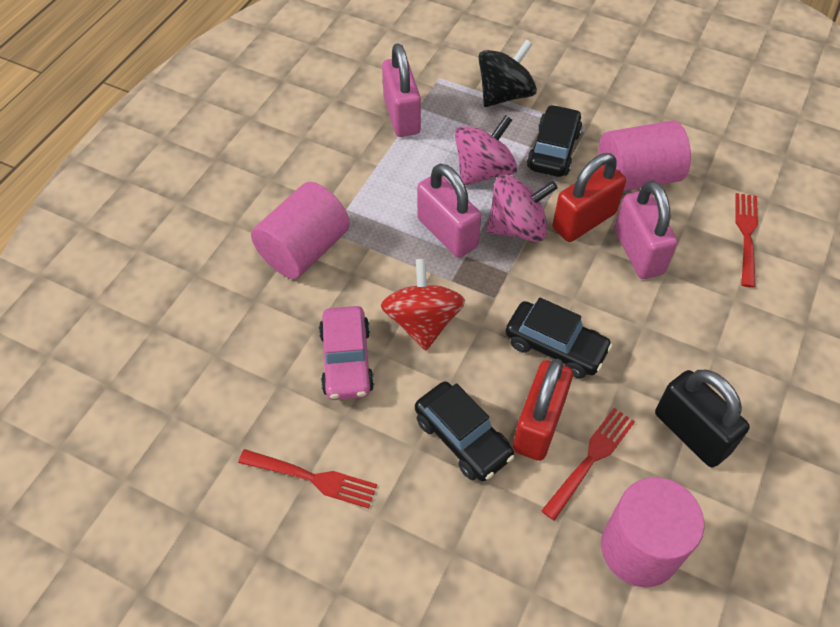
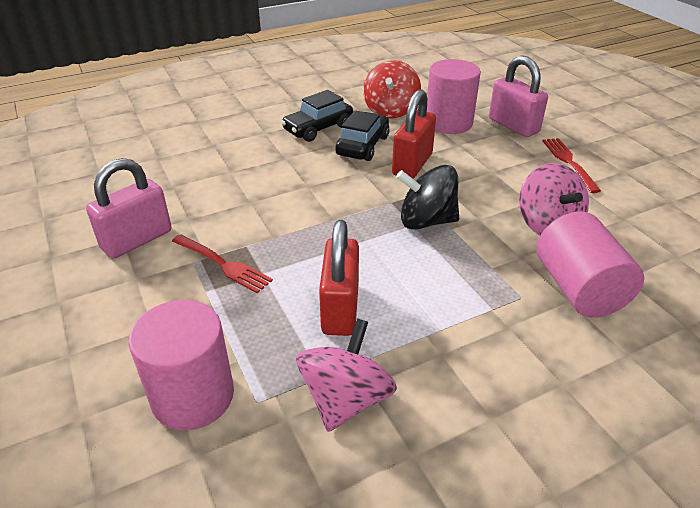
black car: 3 -> 2
black padlock: 1 -> 0
pink car: 1 -> 0
pink padlock: 3 -> 2
red fork: 3 -> 2

